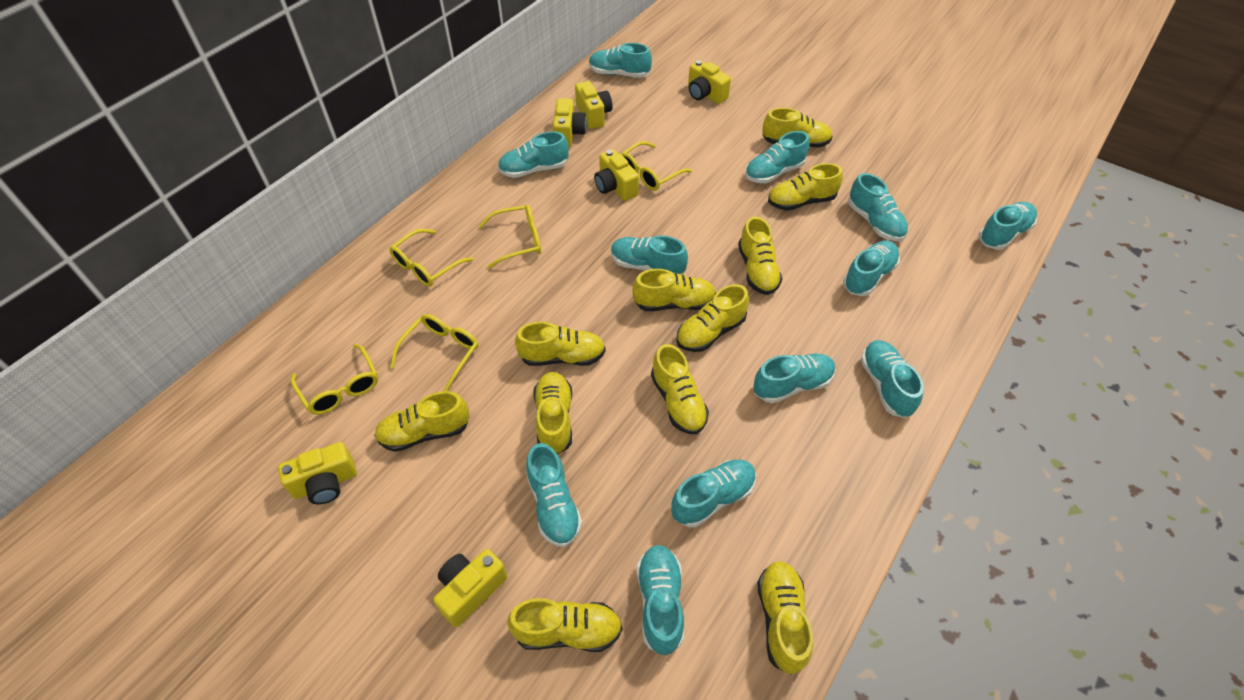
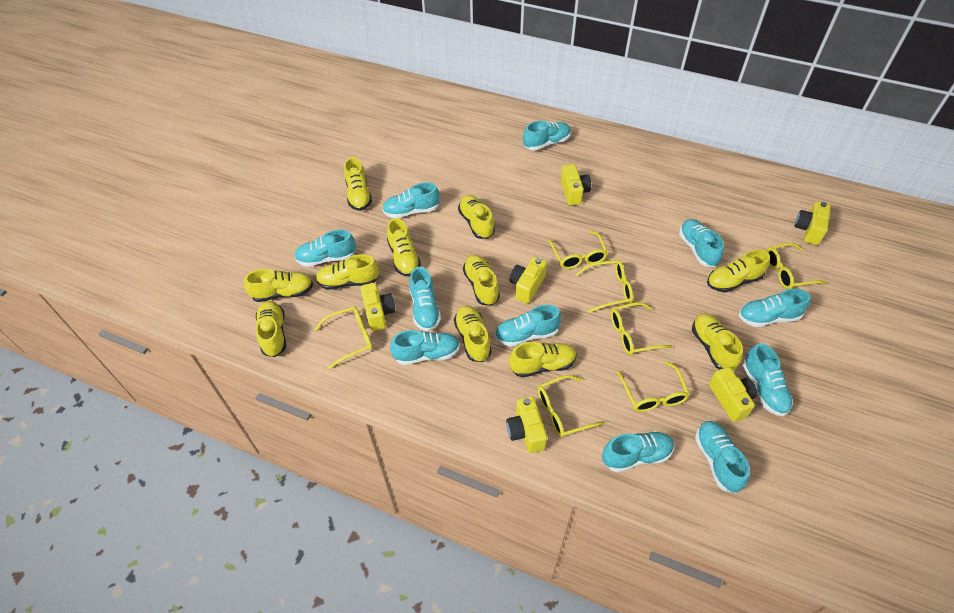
turquoise shoe: 12 -> 11
yellow glasses: 5 -> 7

